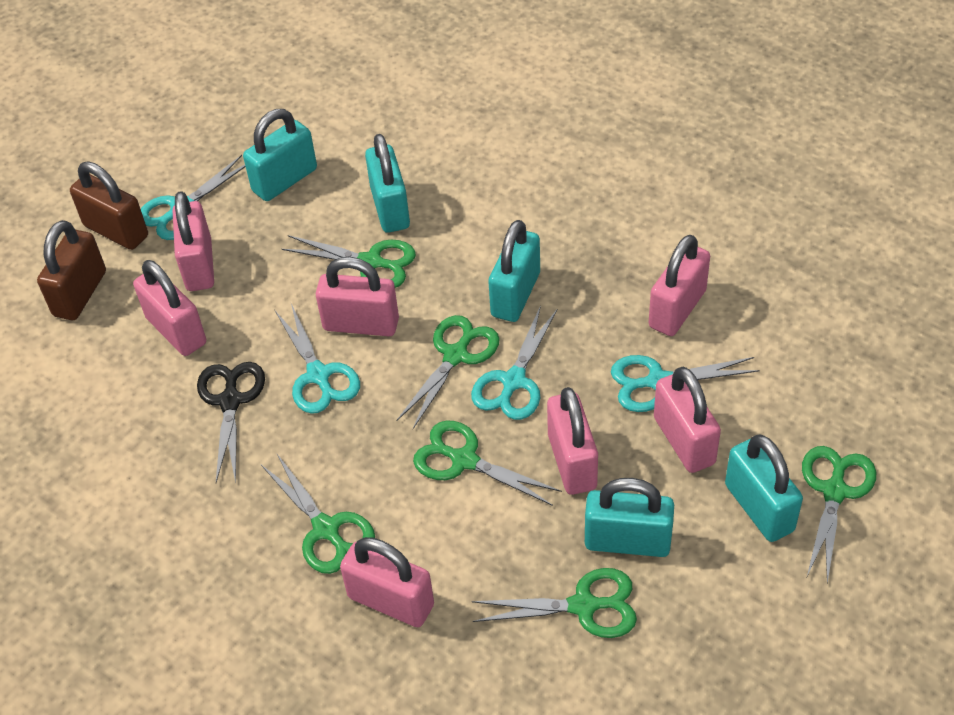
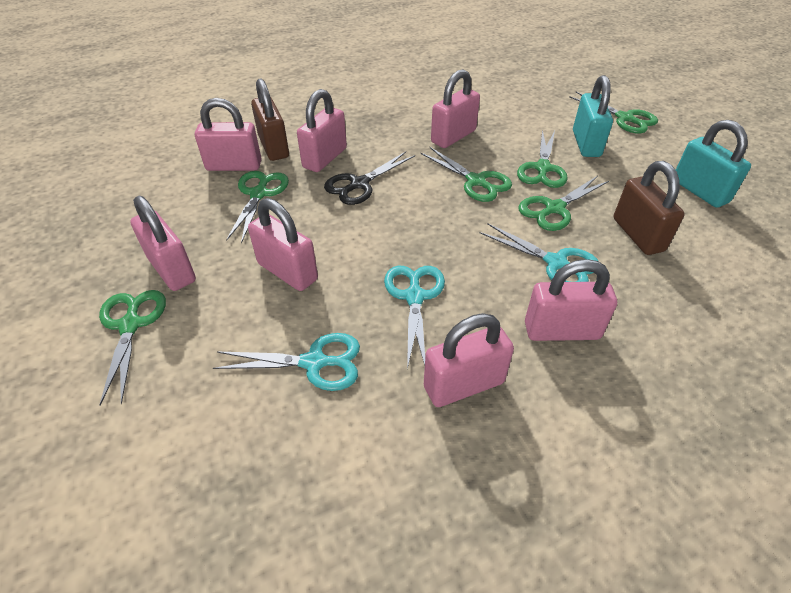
turquoise padlock: 5 -> 2
turquoise scissors: 4 -> 3

